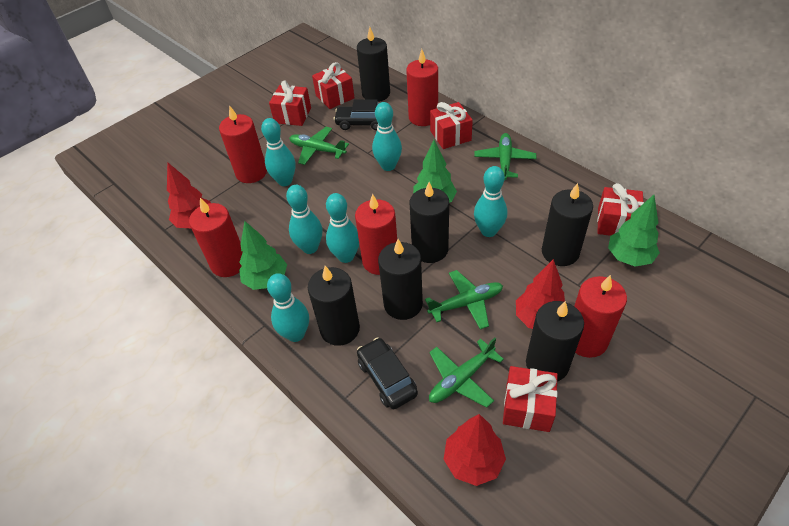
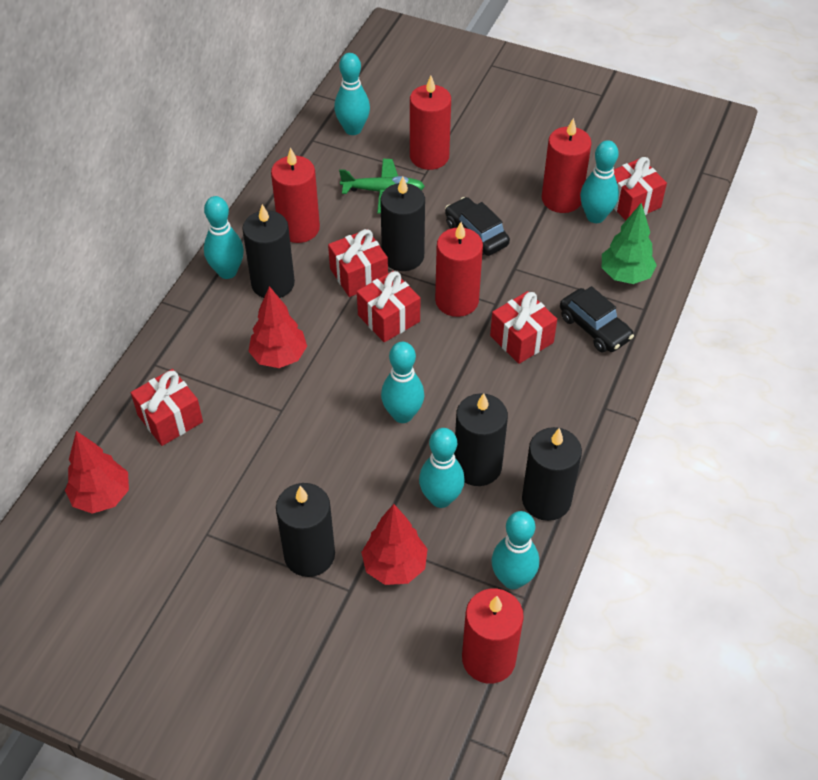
black candle: 6 -> 5
green plane: 4 -> 1
green tree: 3 -> 1

